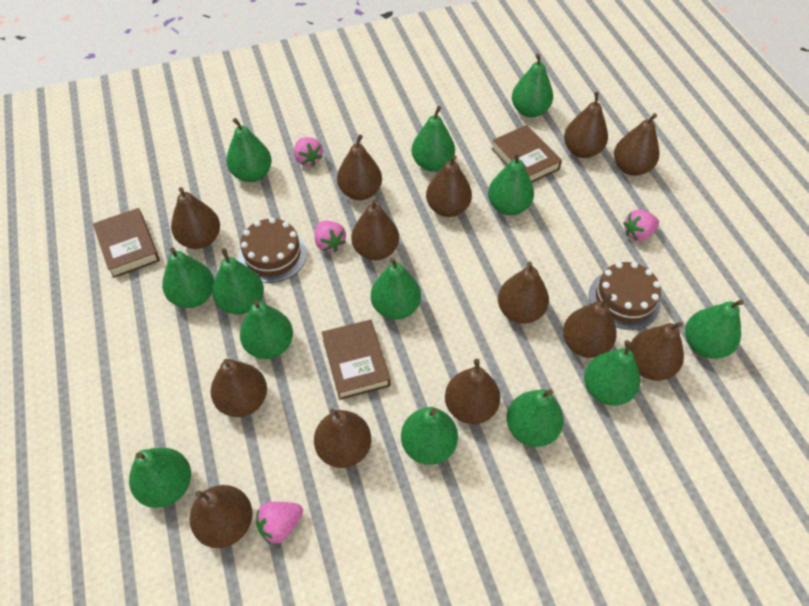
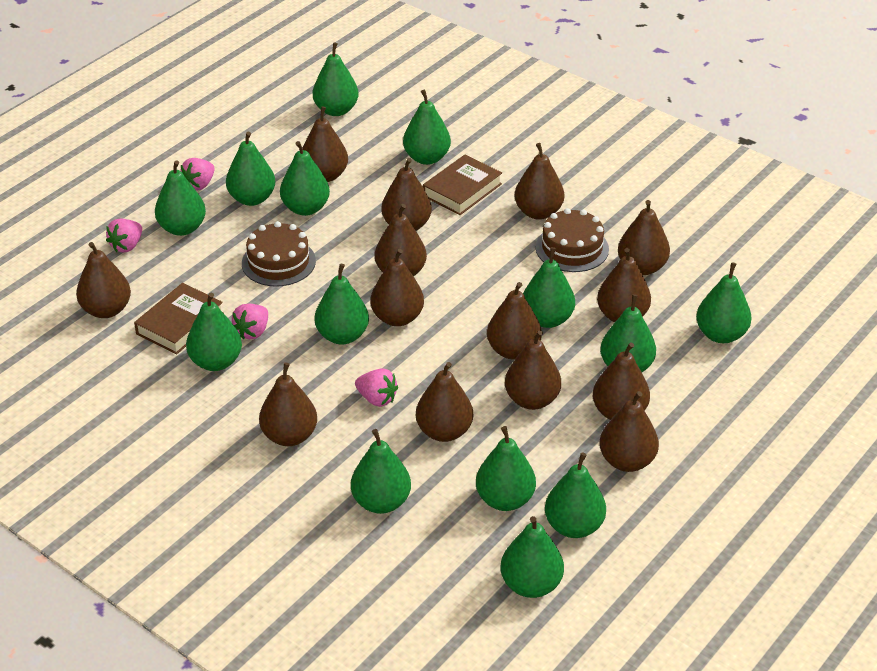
brown book: 3 -> 2
brown pear: 13 -> 14
green pear: 13 -> 14

